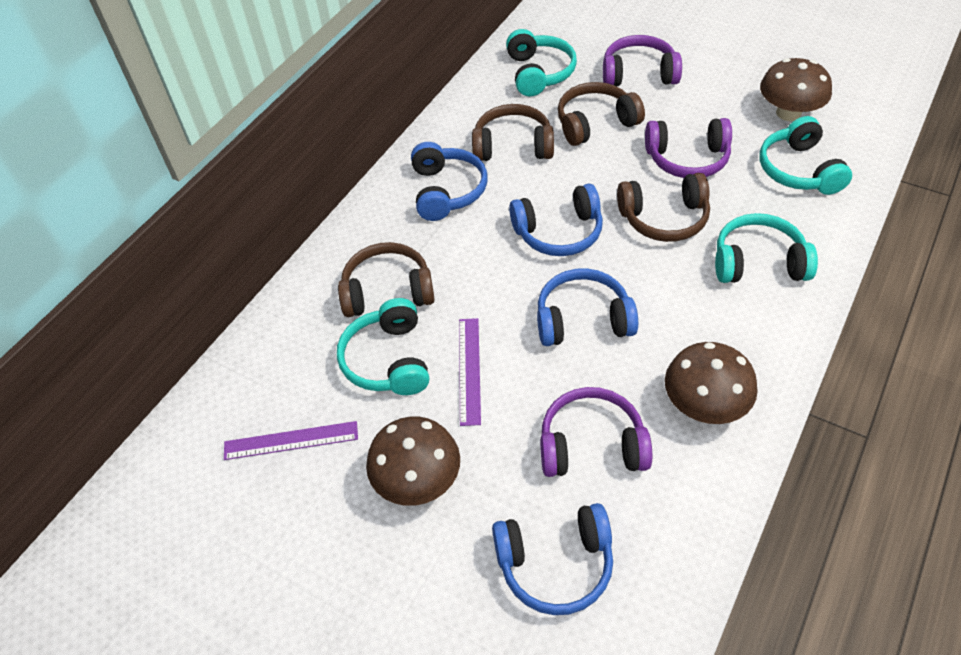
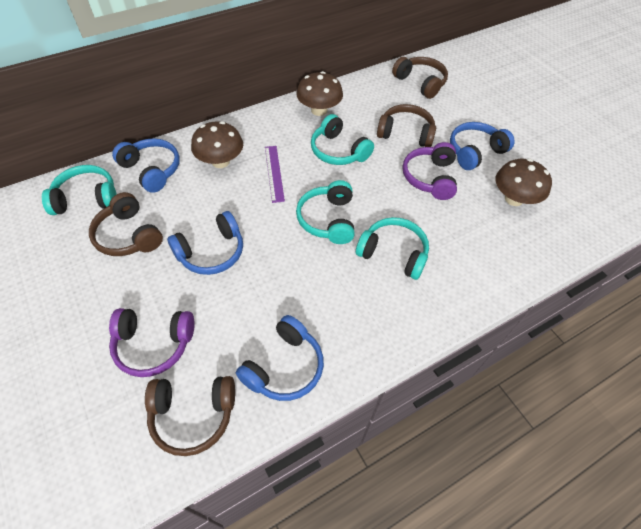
purple headphones: 3 -> 2
purple ruler: 2 -> 1

